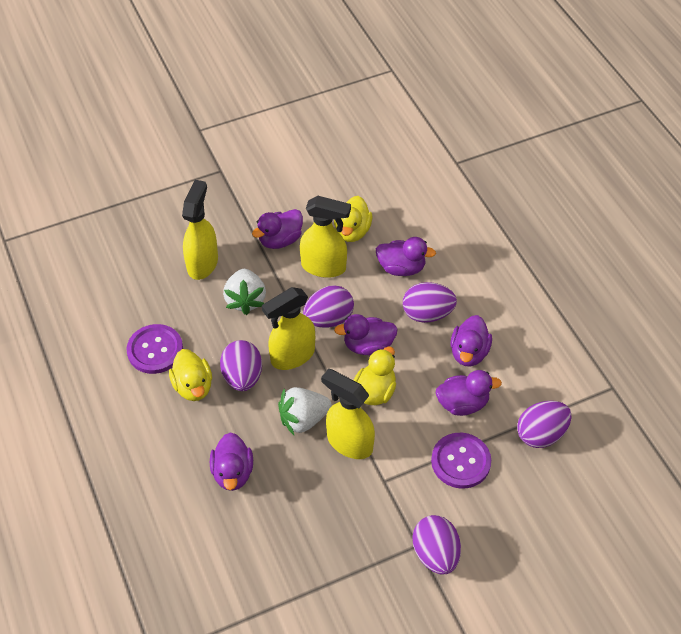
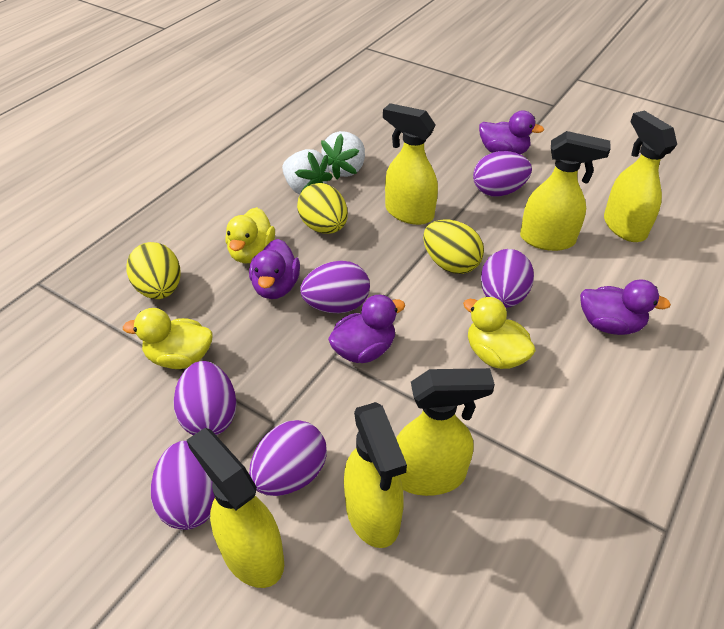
purple button: 2 -> 0
purple duck: 6 -> 4
purple egg: 5 -> 6
yellow egg: 0 -> 3
yellow spray bottle: 4 -> 6

